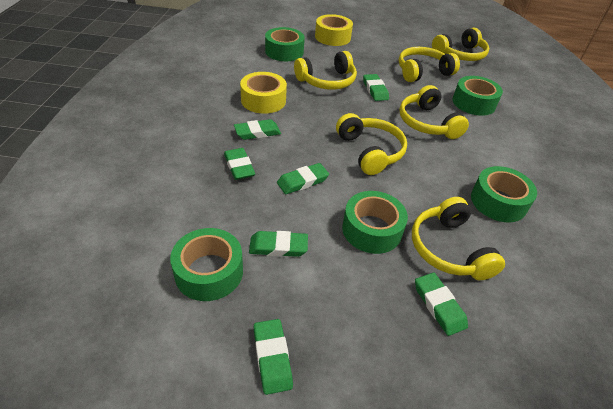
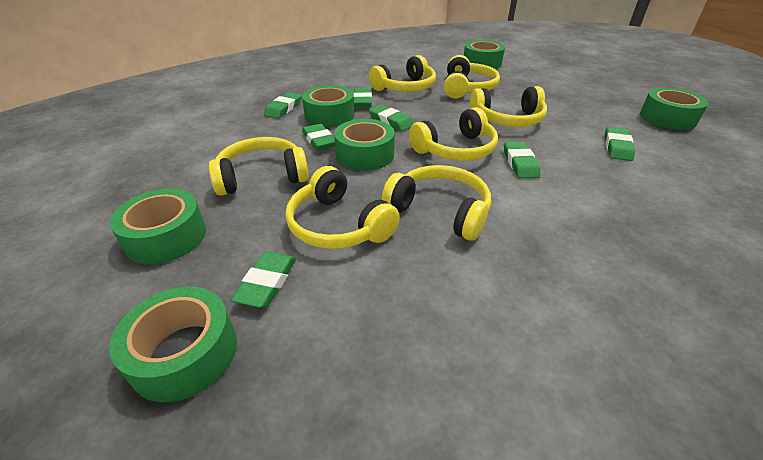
green tape: 5 -> 6
yellow headphones: 6 -> 7
yellow tape: 2 -> 0

